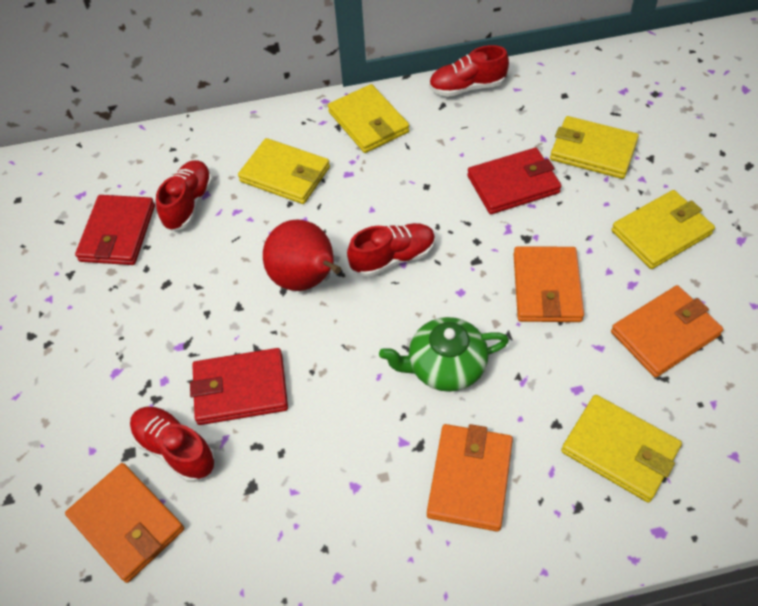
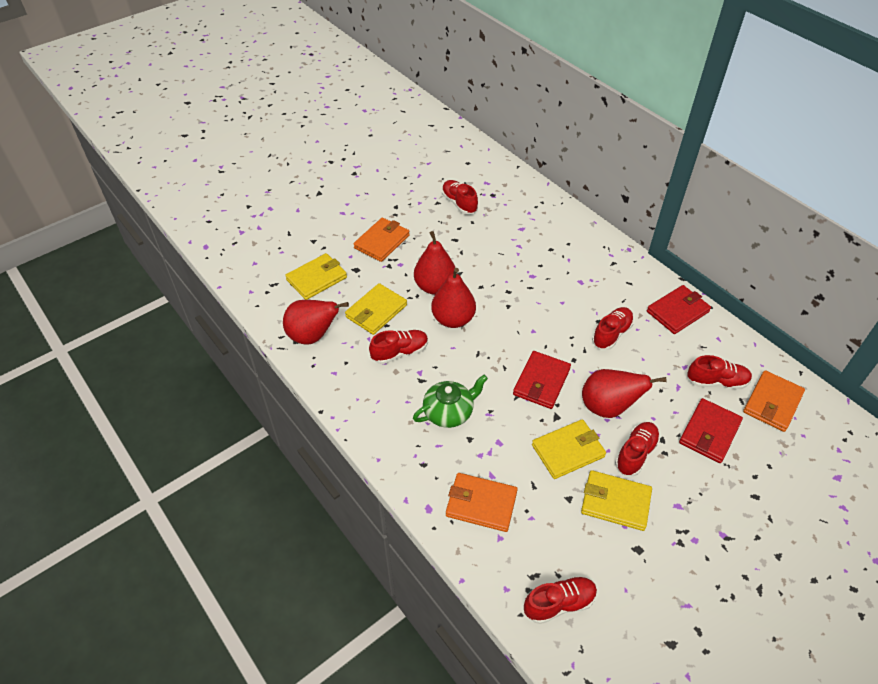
orange wallet: 4 -> 3
red pear: 1 -> 4
red shoe: 4 -> 6
yellow wallet: 5 -> 4

